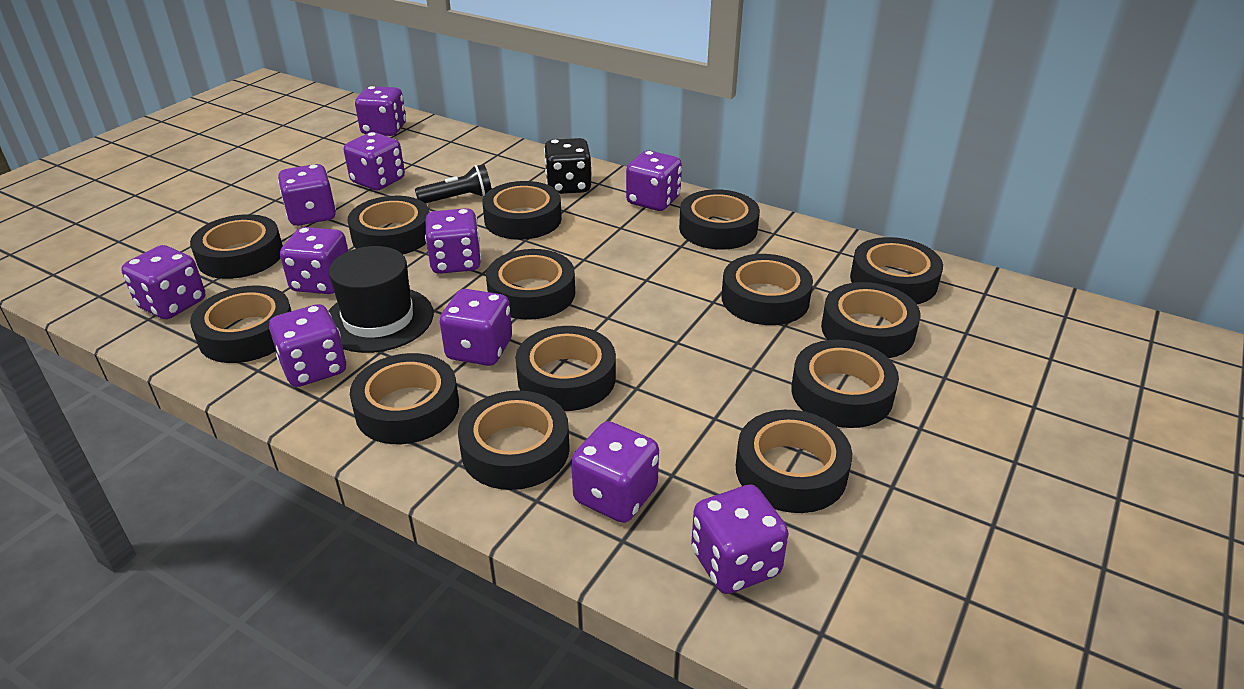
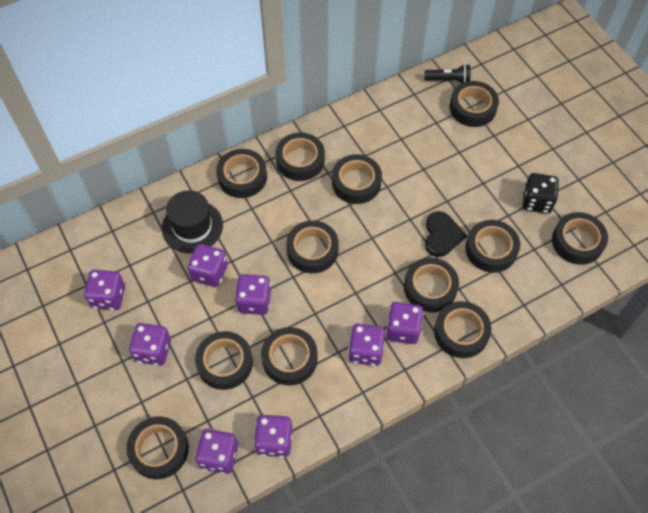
black heart: 0 -> 1
black tape: 14 -> 12
purple dice: 11 -> 8

